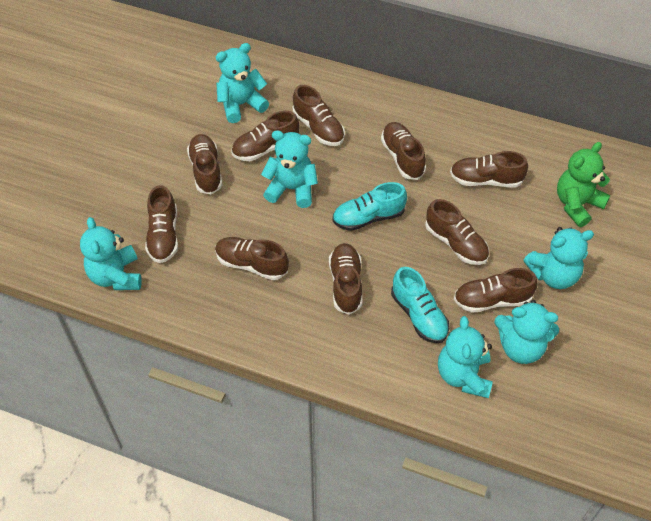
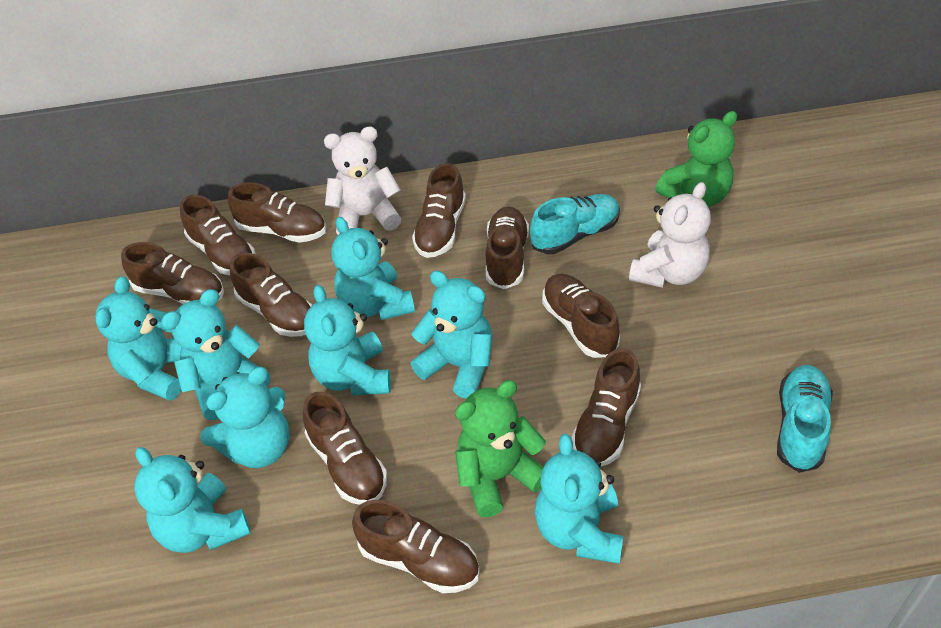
green teddy bear: 1 -> 2
turquoise teddy bear: 6 -> 8
white teddy bear: 0 -> 2

